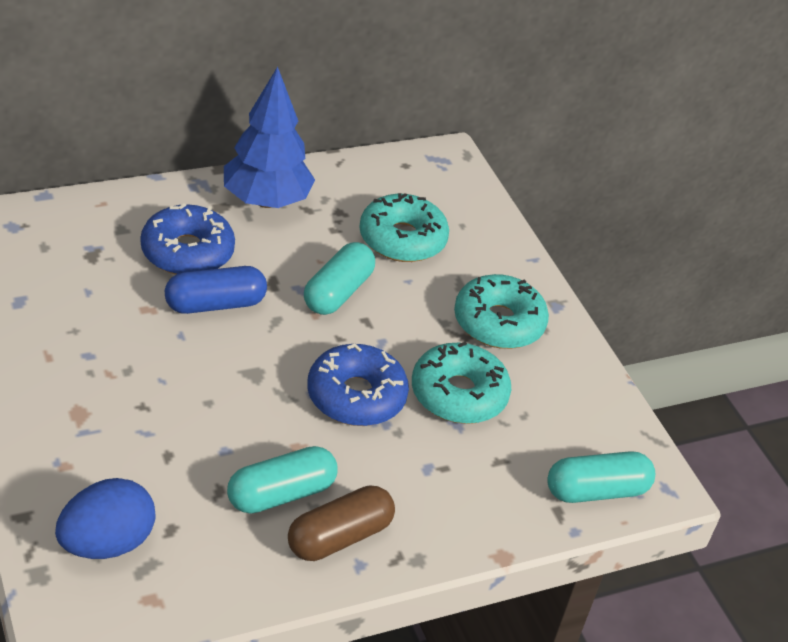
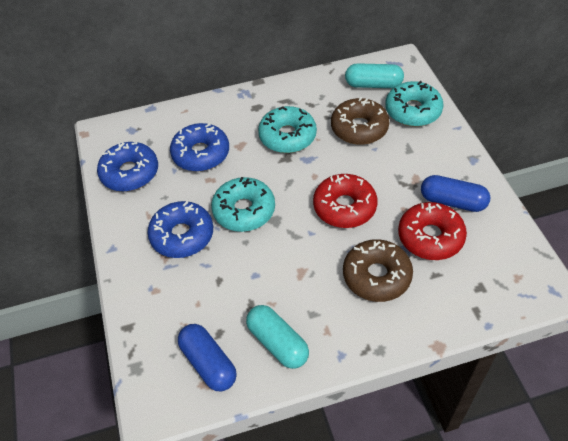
blue capsule: 1 -> 2
blue donut: 2 -> 3
blue egg: 1 -> 0
blue tree: 1 -> 0
brown capsule: 1 -> 0
brown donut: 0 -> 2
red donut: 0 -> 2
turquoise capsule: 3 -> 2

